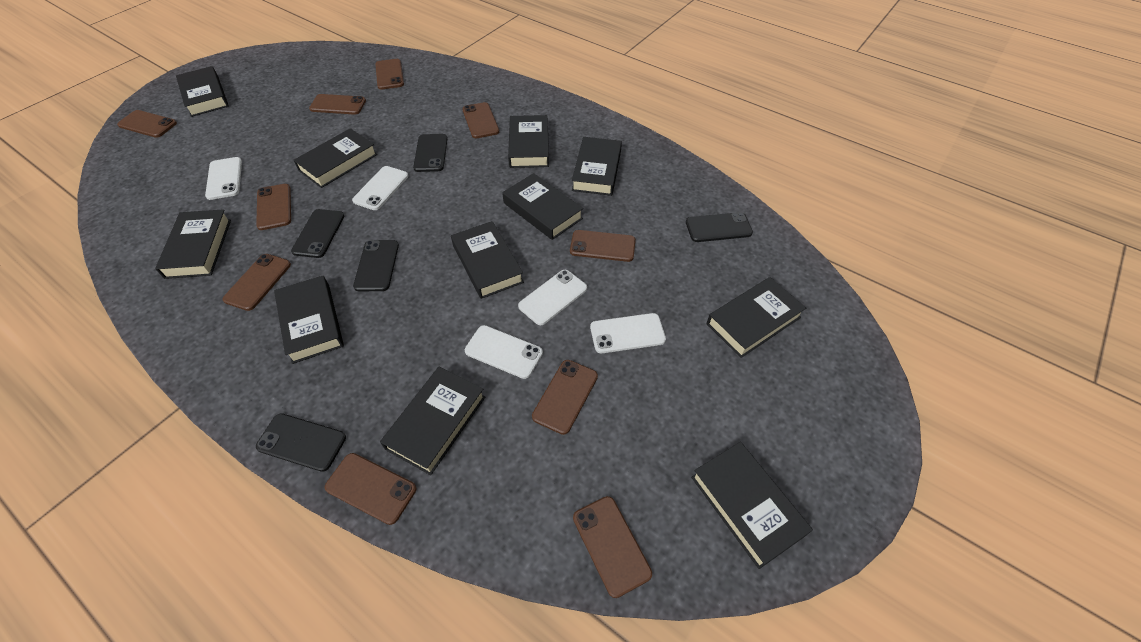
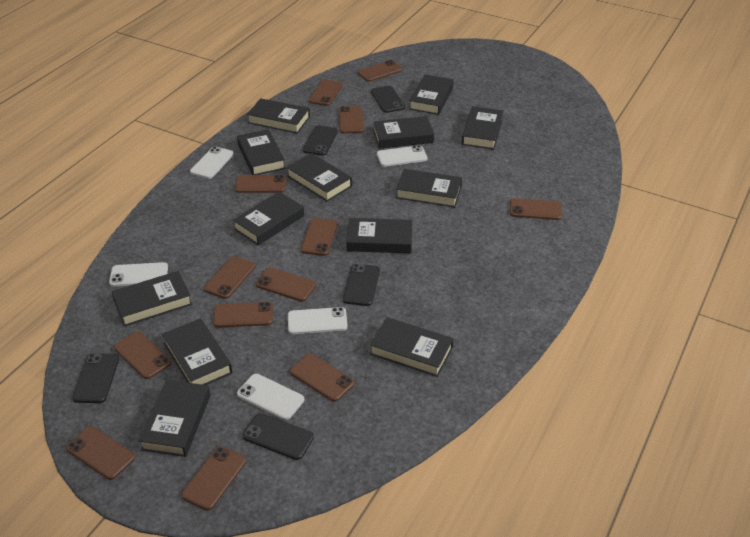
black book: 11 -> 13
brown phone: 10 -> 13

